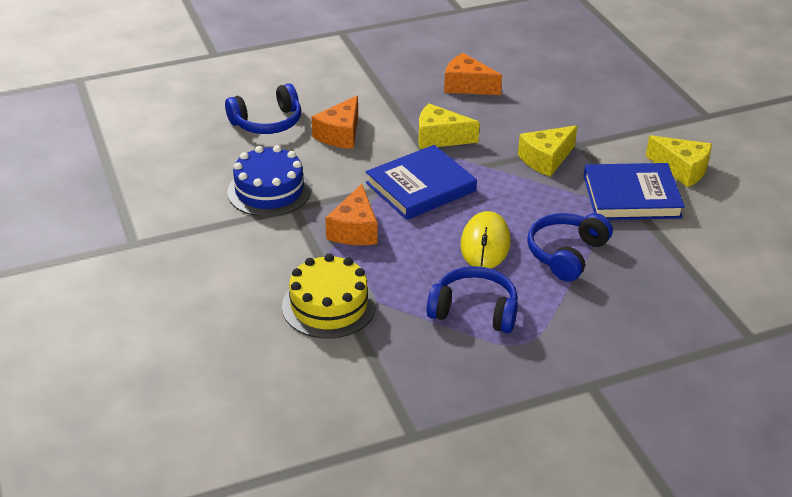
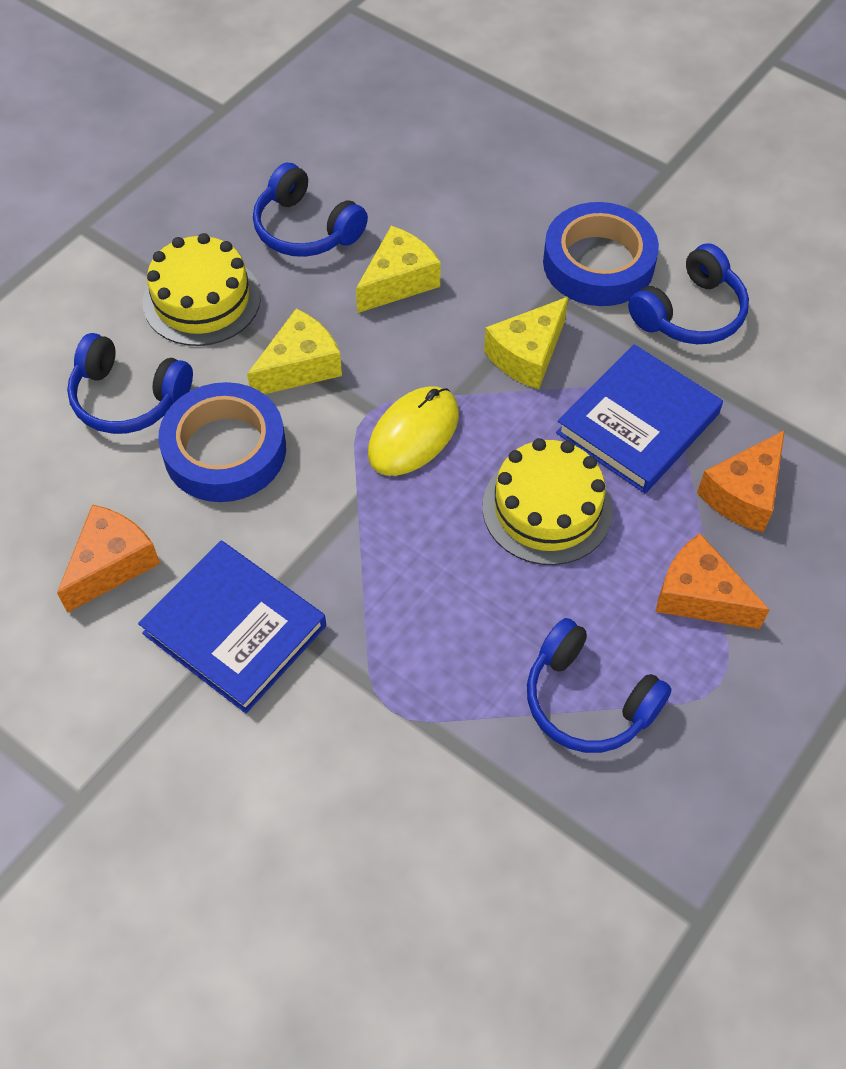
blue cake: 1 -> 0
blue headphones: 3 -> 4
blue tape: 0 -> 2
yellow cake: 1 -> 2

